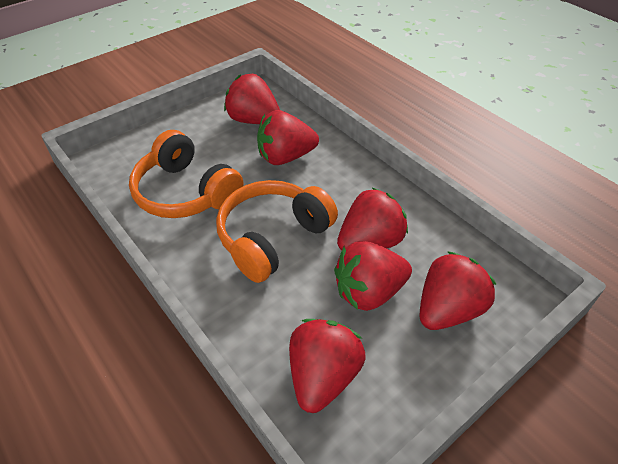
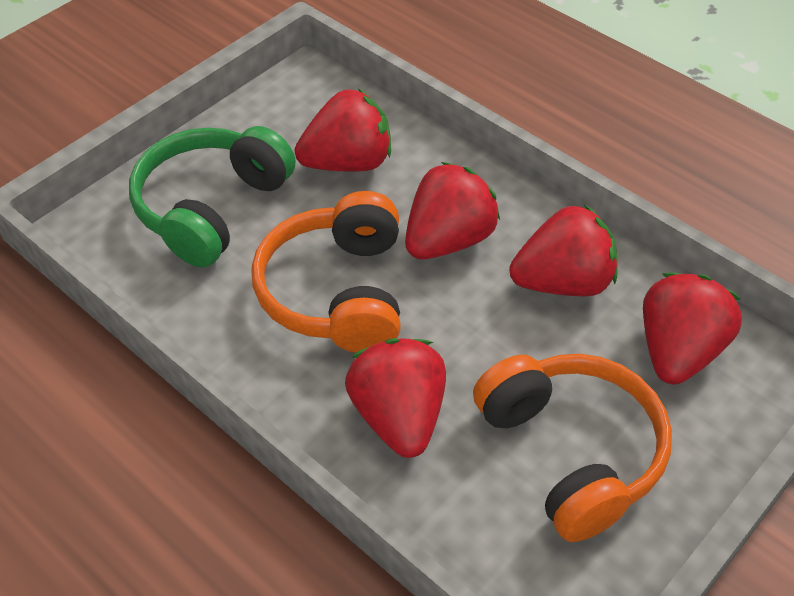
green headphones: 0 -> 1
red strawberry: 6 -> 5

